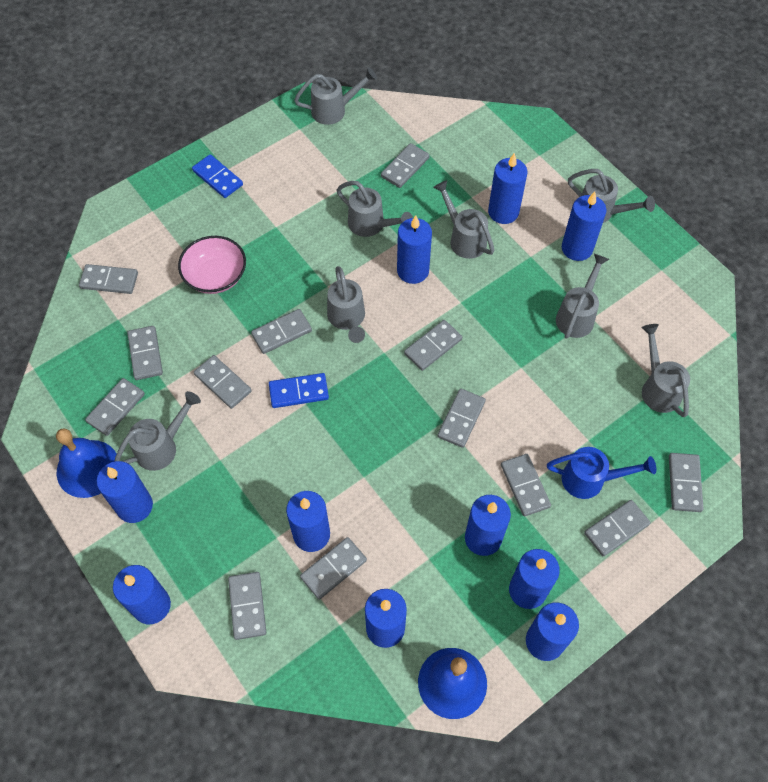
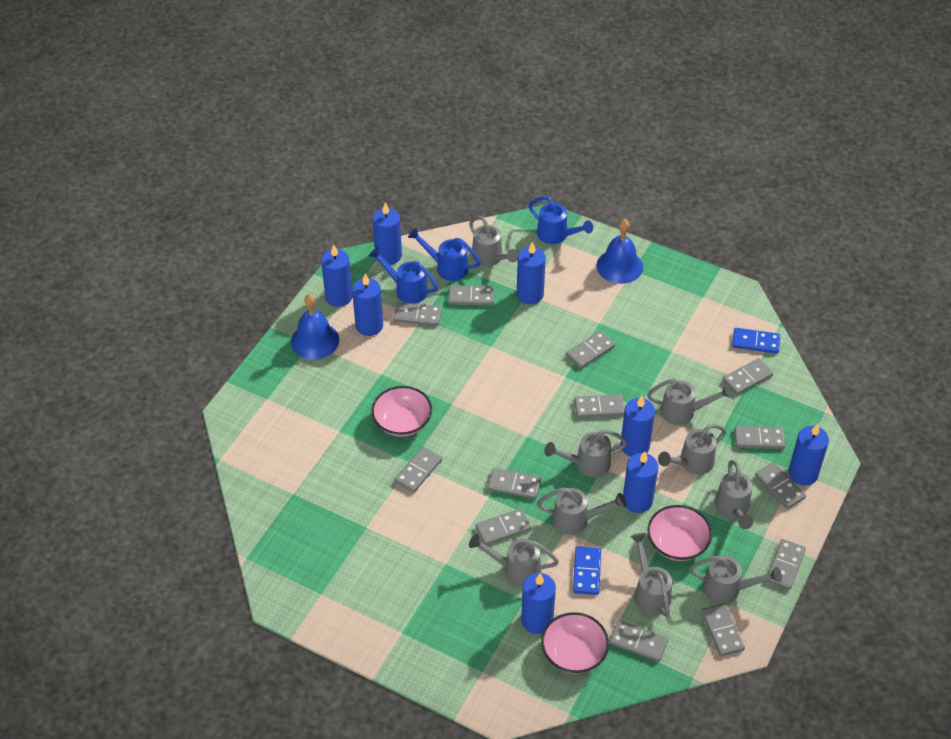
blue candle: 10 -> 8
blue watering can: 1 -> 3
grey watering can: 8 -> 9
pink bowl: 1 -> 3

